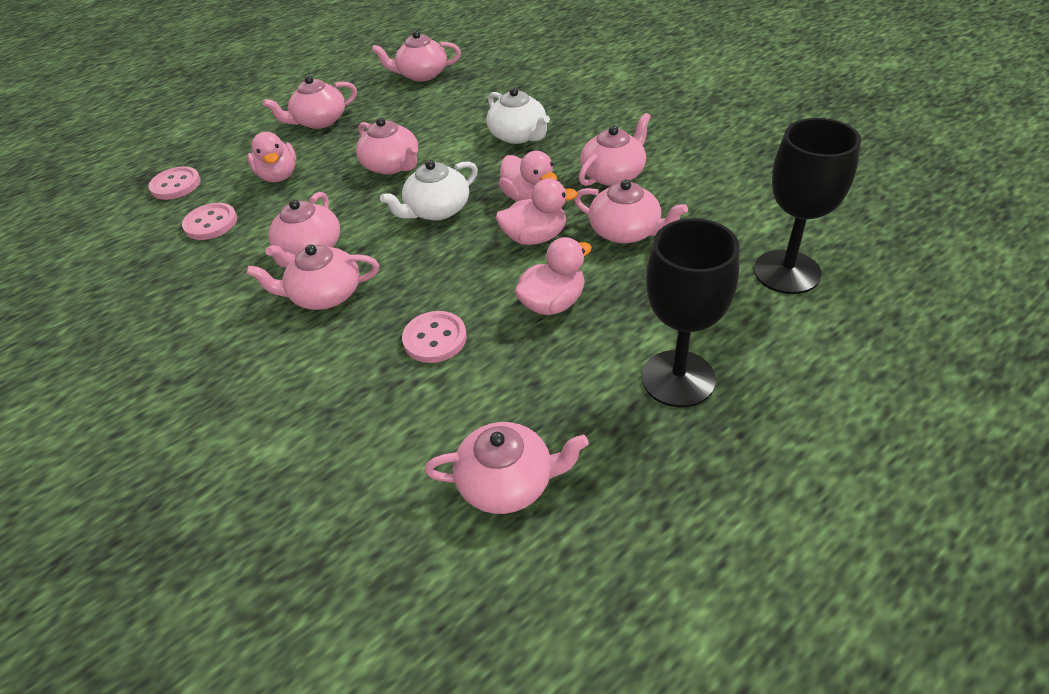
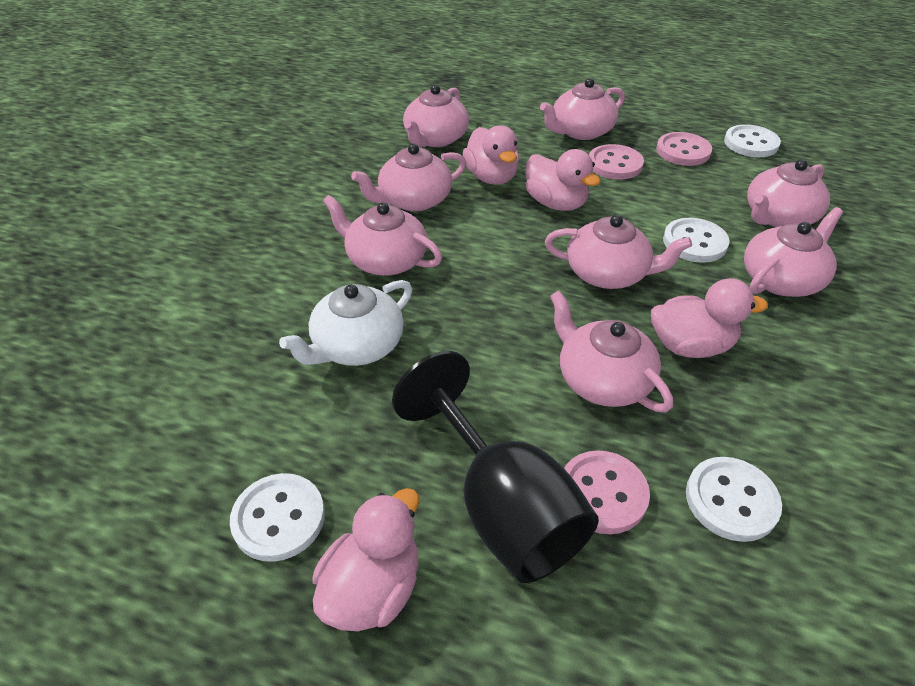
black goblet: 2 -> 1
white button: 0 -> 4
white teapot: 2 -> 1

